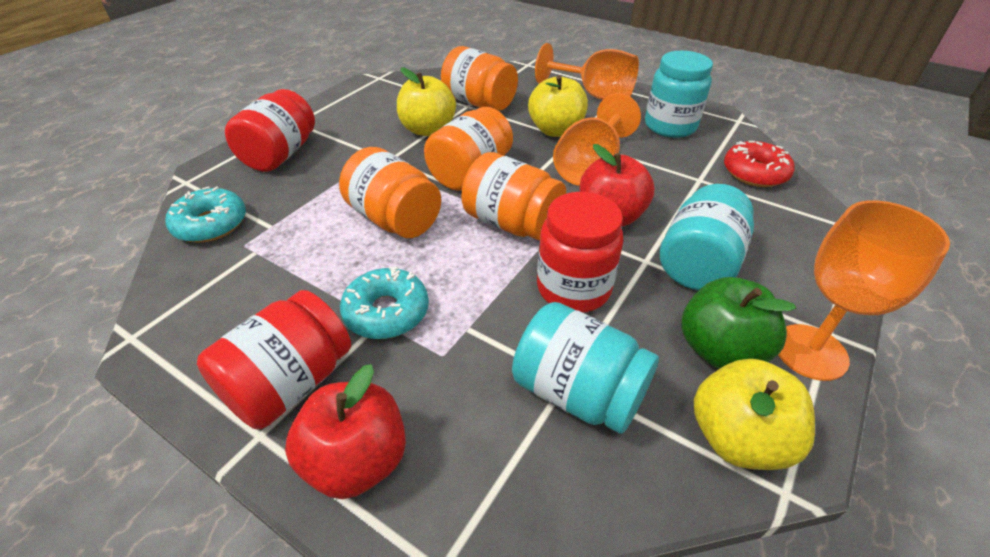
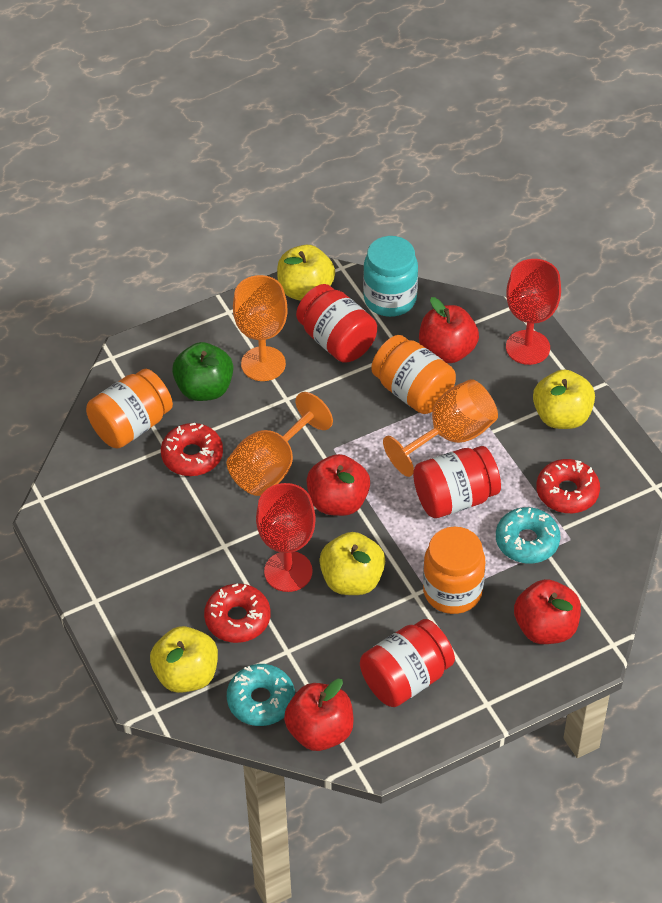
orange jar: 4 -> 3
red apple: 2 -> 4
red donut: 1 -> 3
red goblet: 0 -> 2
turquoise jar: 3 -> 1
yellow apple: 3 -> 4

